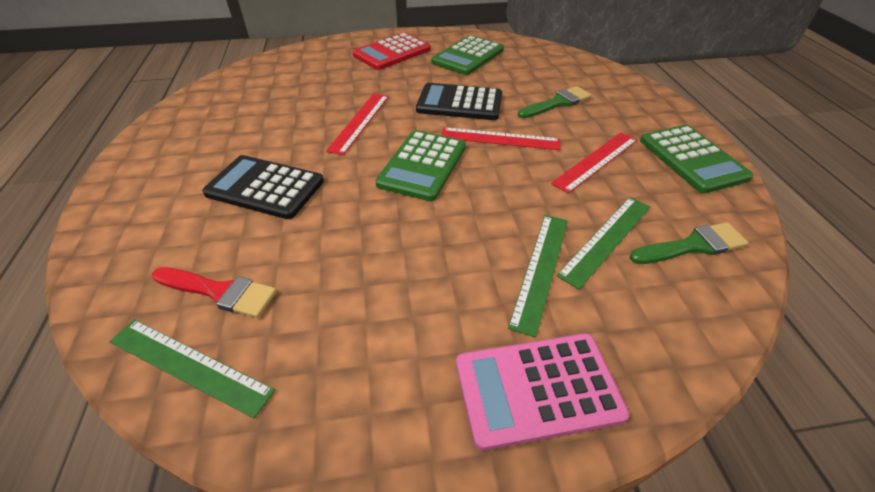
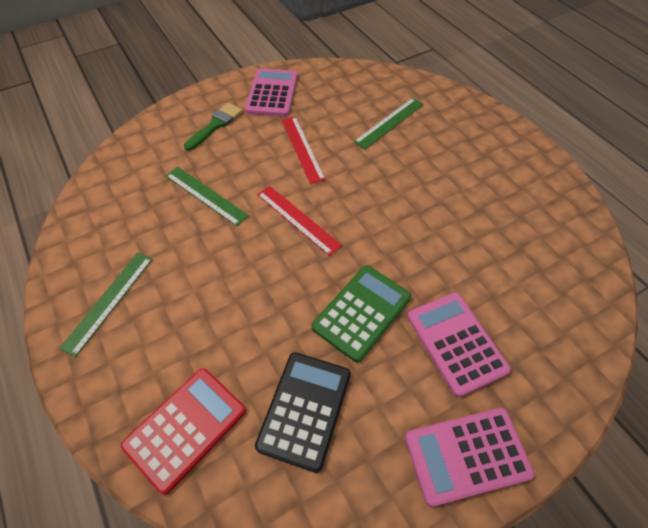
black calculator: 2 -> 1
green brush: 2 -> 1
green calculator: 3 -> 1
pink calculator: 1 -> 3
red brush: 1 -> 0
red ruler: 3 -> 2

